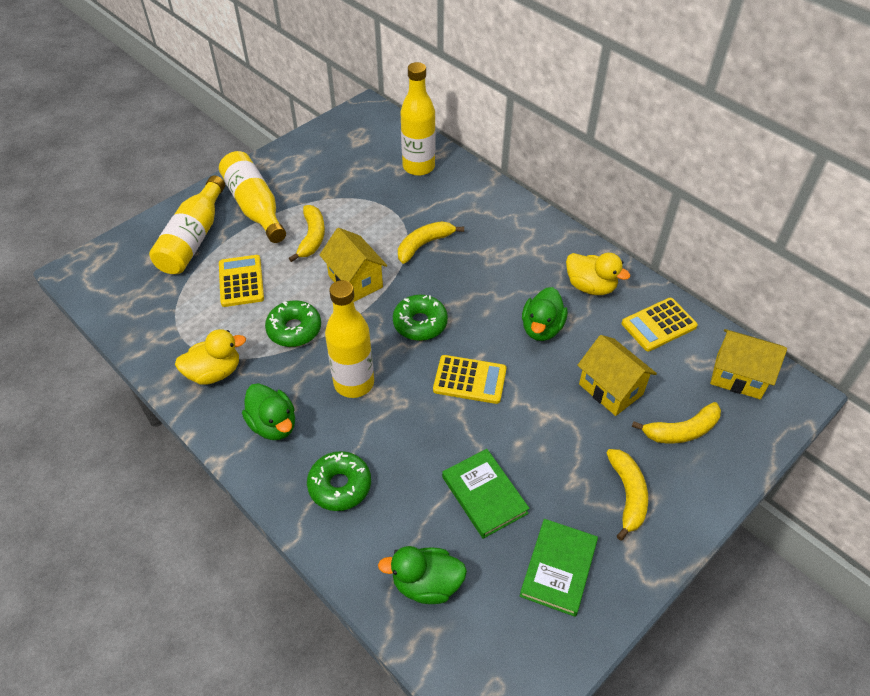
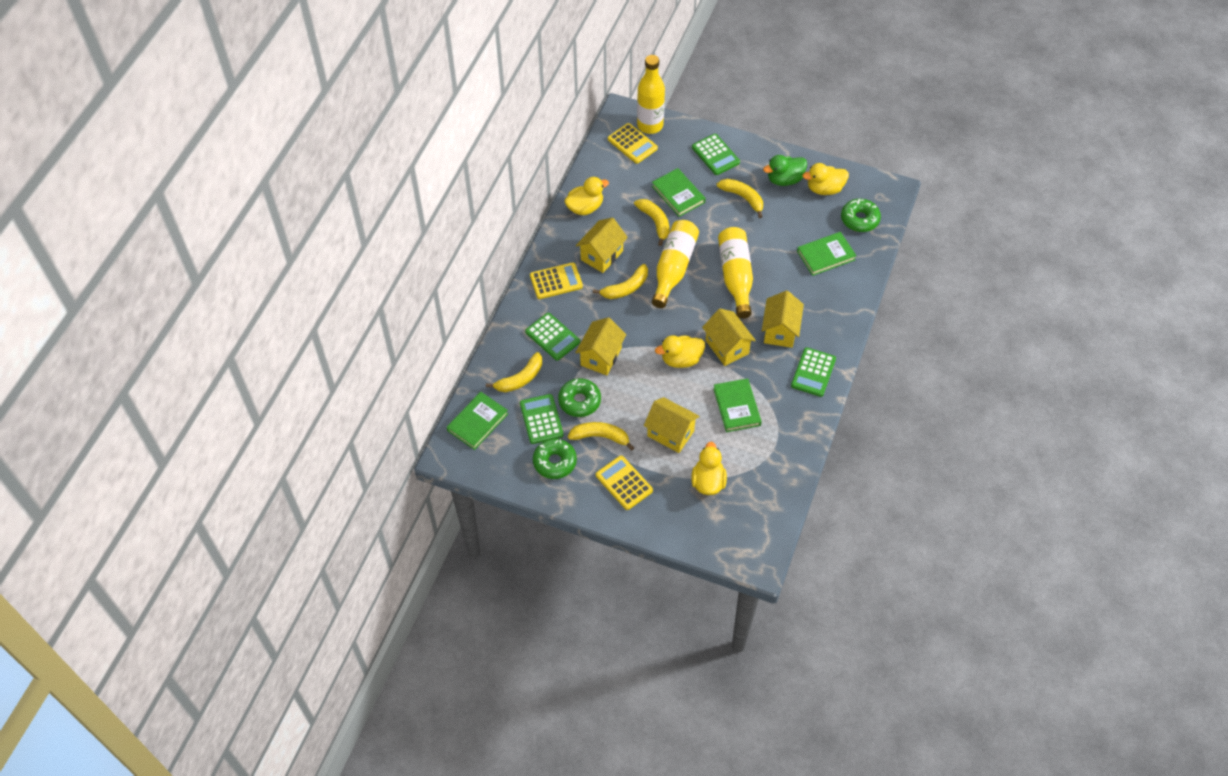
green book: 2 -> 4
green calculator: 0 -> 4
green duck: 3 -> 1
yellow banana: 4 -> 5
yellow bottle: 4 -> 3
yellow duck: 2 -> 4
yellow house: 3 -> 5

